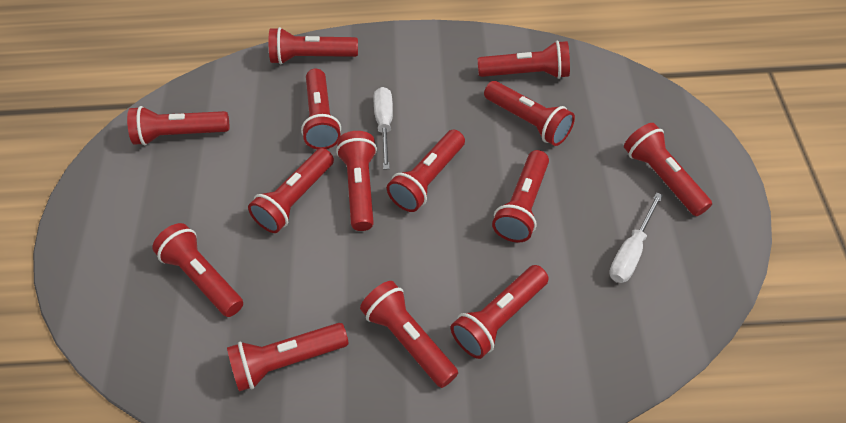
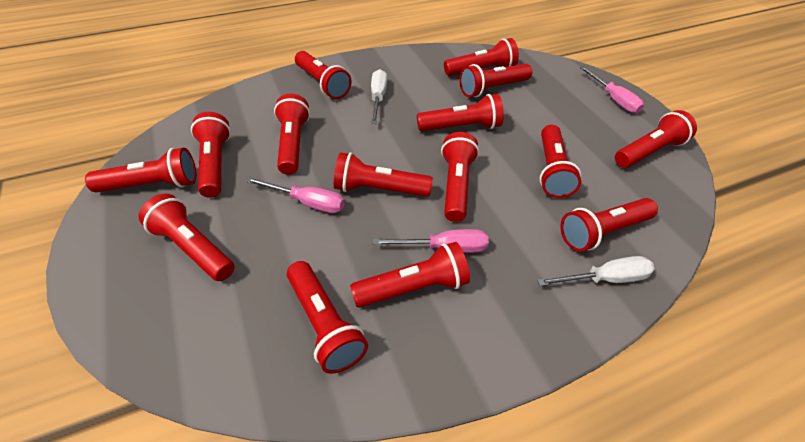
pink screwdriver: 0 -> 3
red flashlight: 14 -> 15

